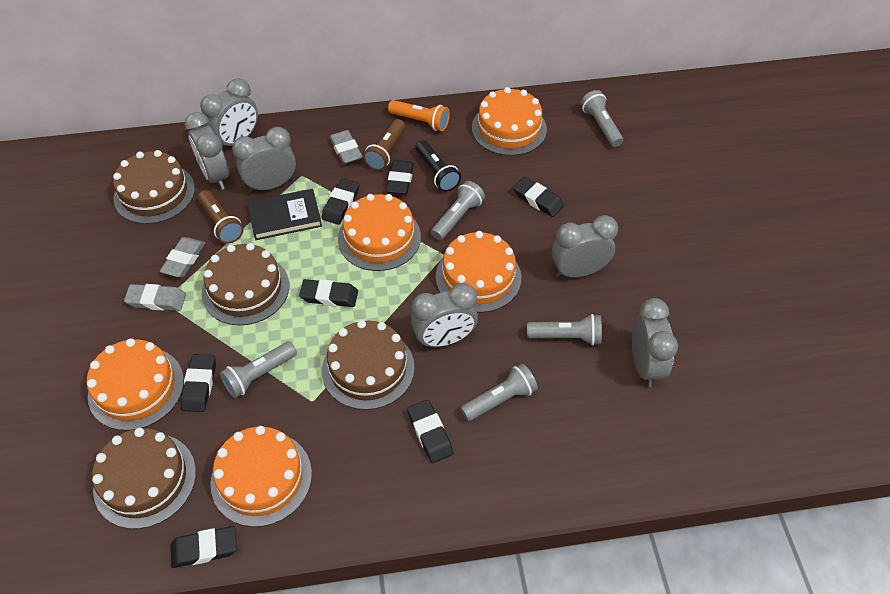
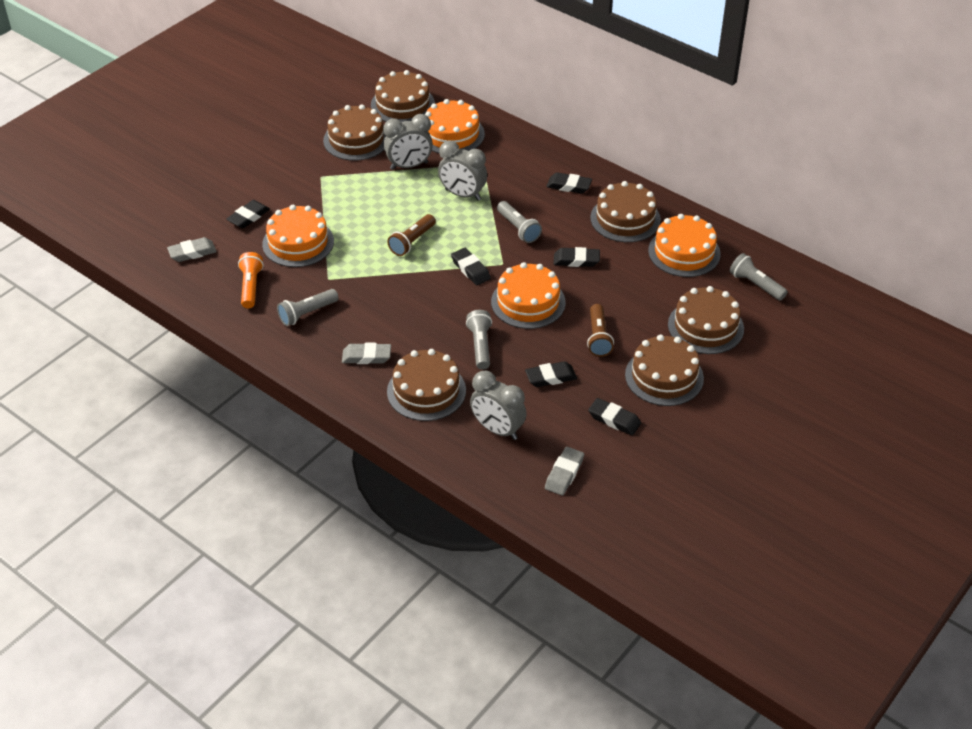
black book: 1 -> 0
black eraser: 7 -> 6
black flashlight: 1 -> 0
brown cake: 4 -> 6
grey clock: 6 -> 3
grey flashlight: 5 -> 4
orange cake: 5 -> 4

